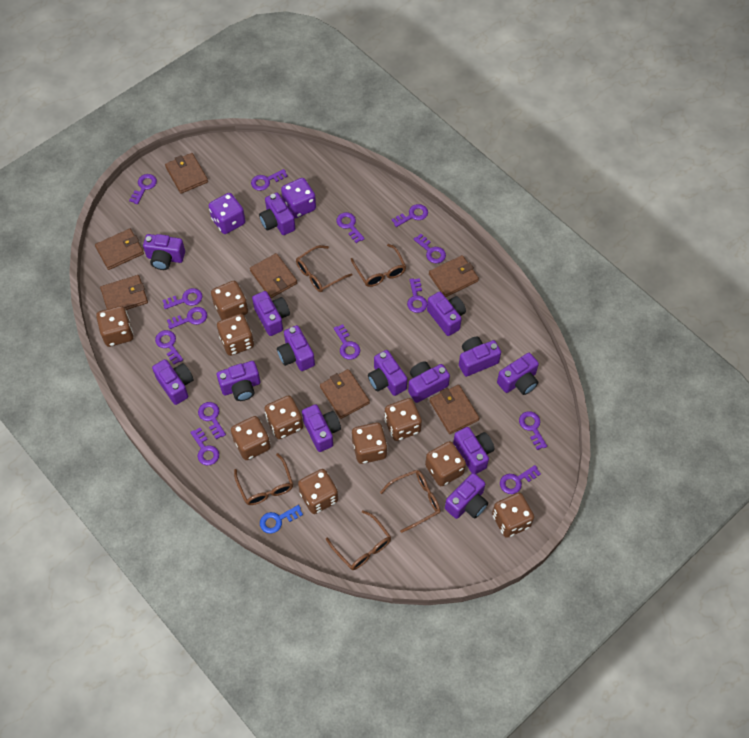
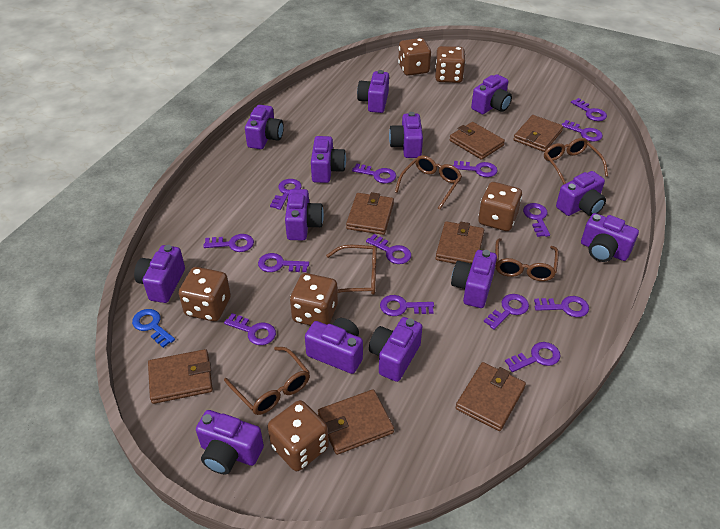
brown dice: 10 -> 6
purple camera: 14 -> 13
purple dice: 2 -> 0

